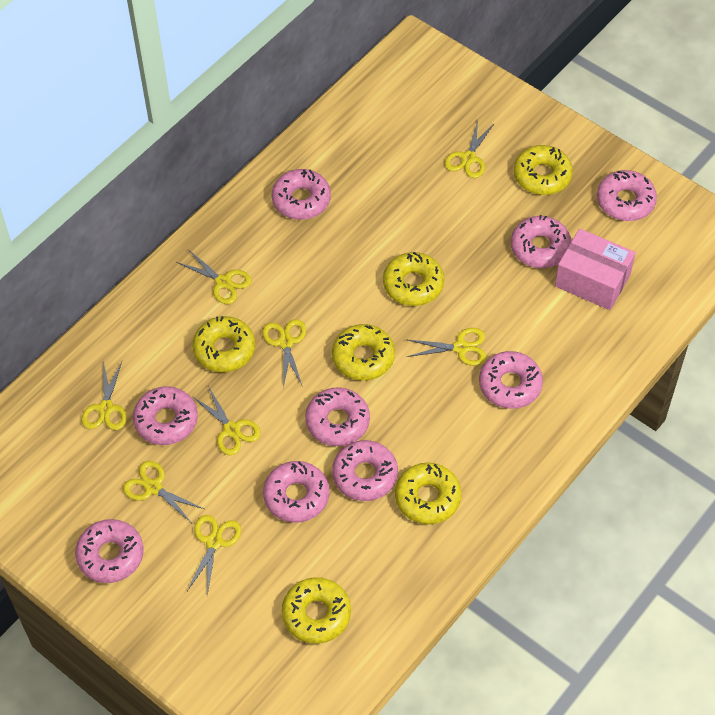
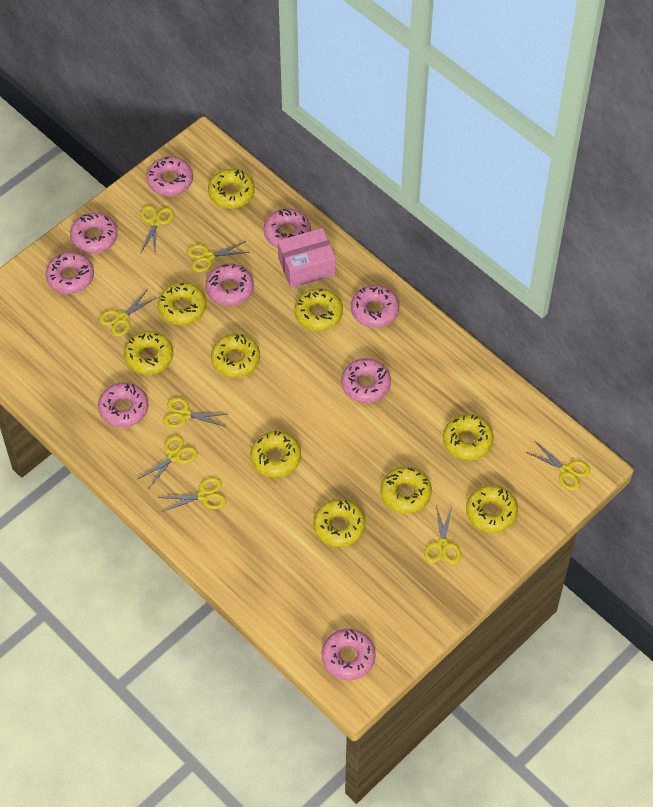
yellow donut: 6 -> 10

